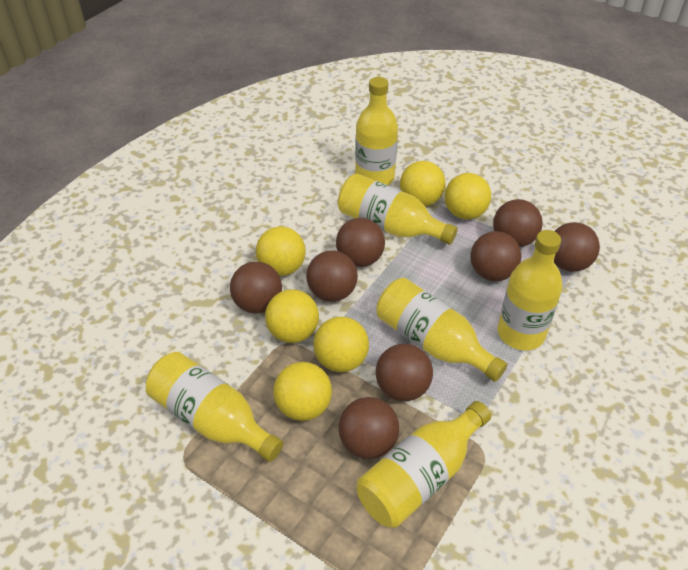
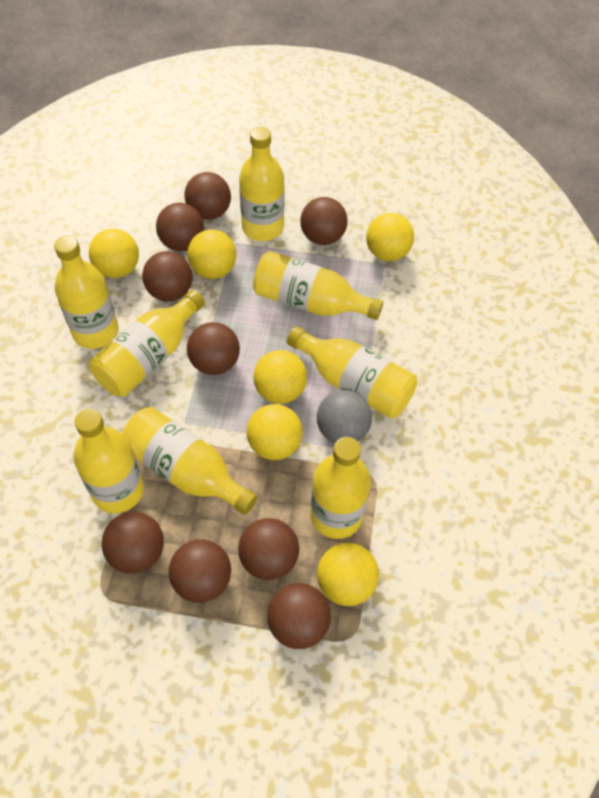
brown ball: 8 -> 9
grey ball: 0 -> 1
yellow bottle: 6 -> 8

